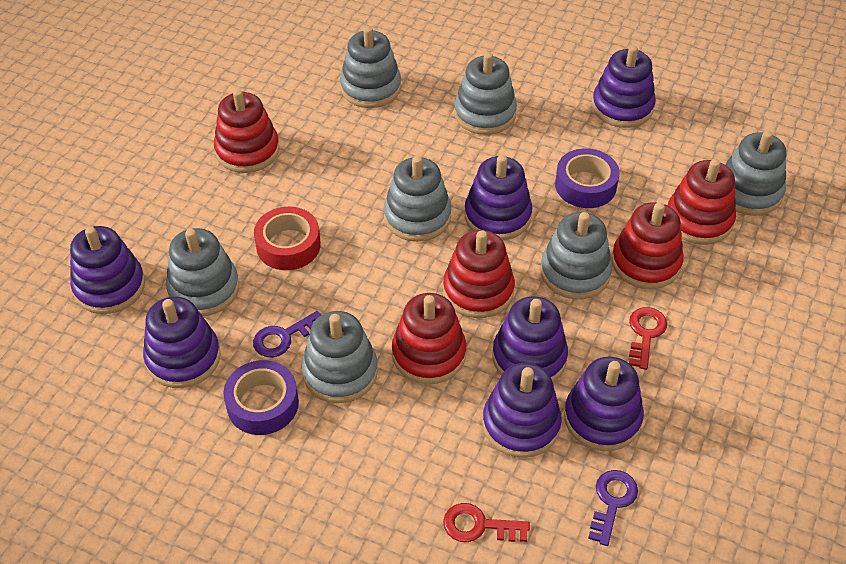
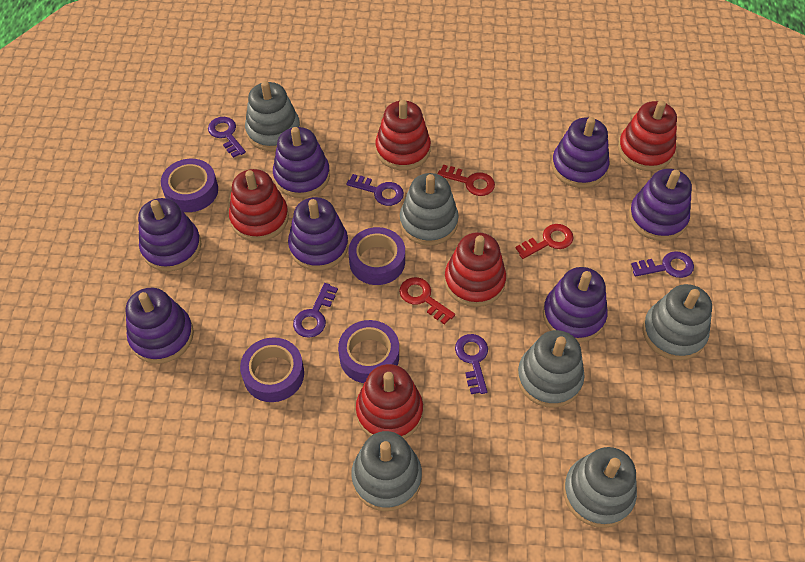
grey stacking toy: 7 -> 6
purple key: 2 -> 5
purple tape: 2 -> 4
red key: 2 -> 3
red tape: 1 -> 0

